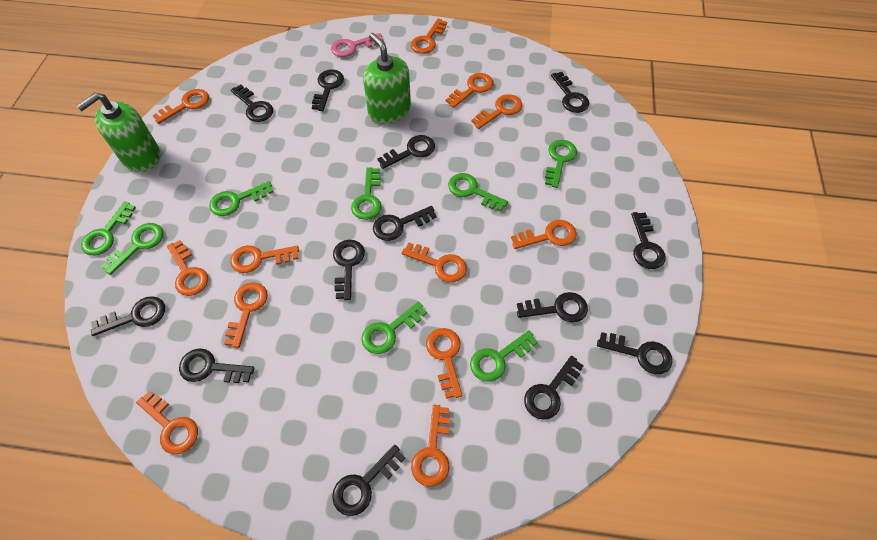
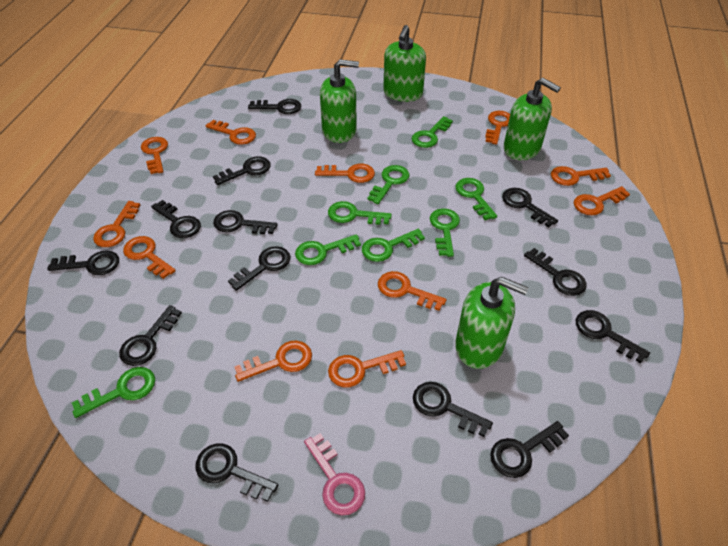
green soap dispenser: 2 -> 4
orange key: 12 -> 11

